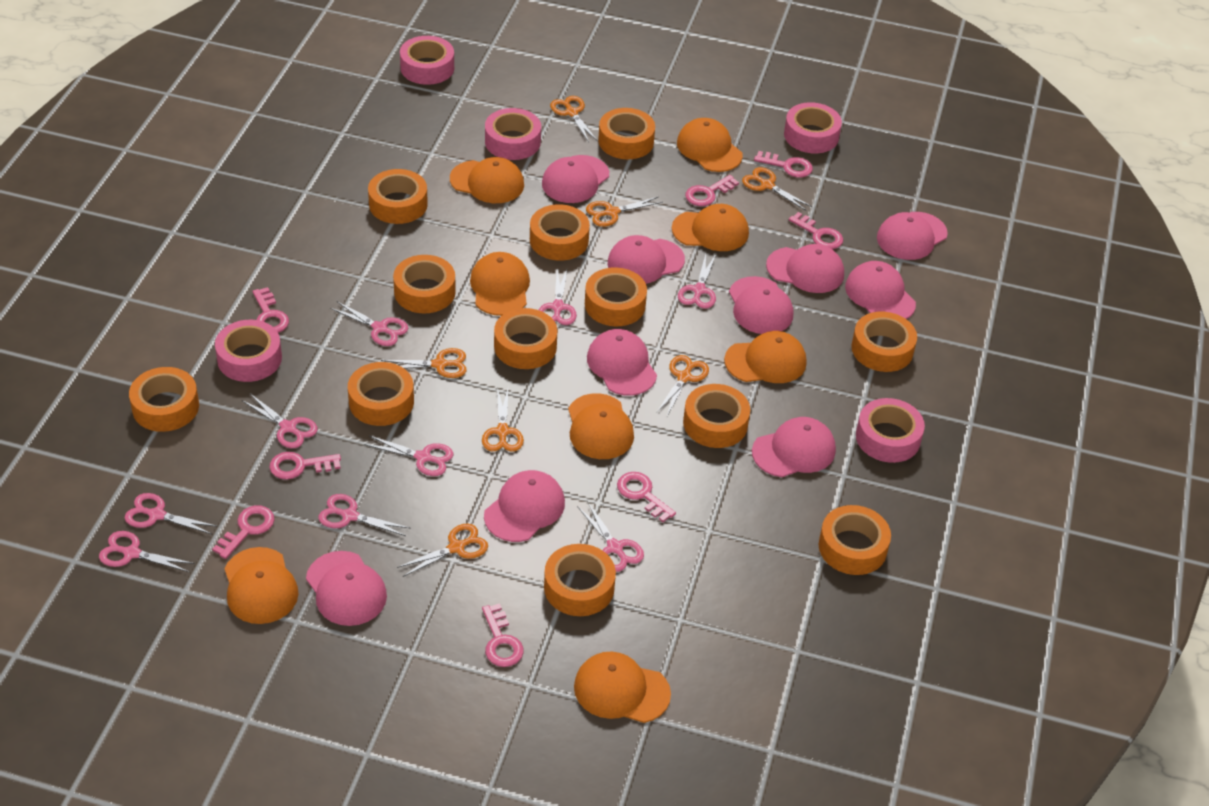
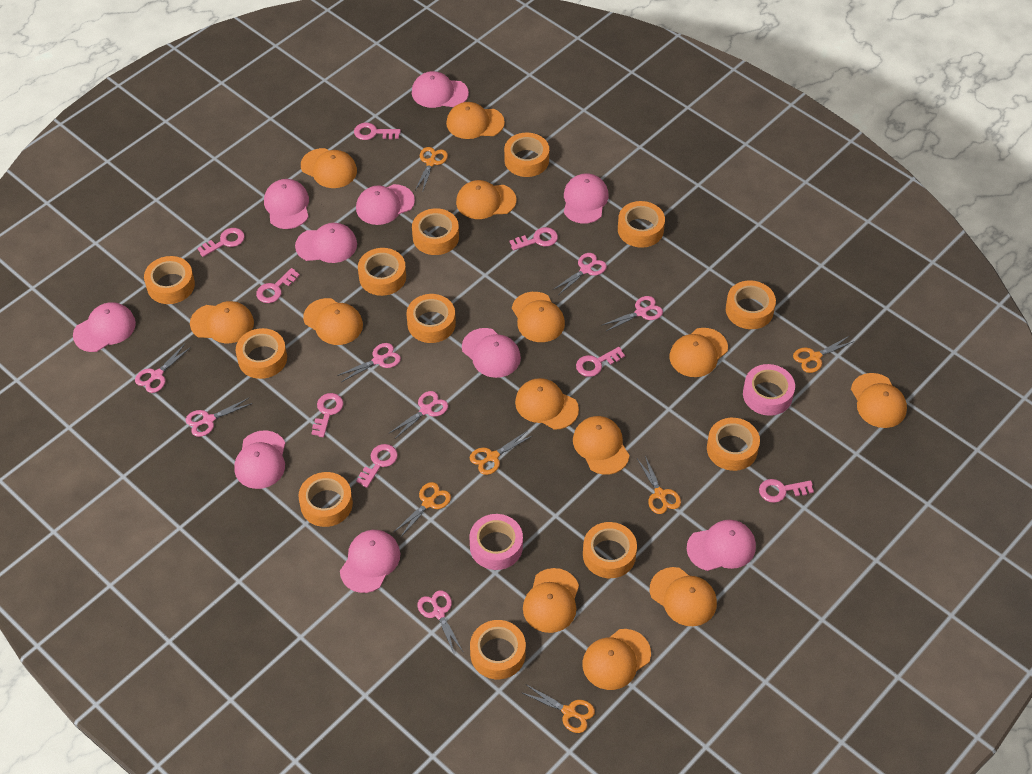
orange cap: 8 -> 13
orange scissors: 7 -> 6
pink scissors: 9 -> 7
pink tape: 5 -> 2

